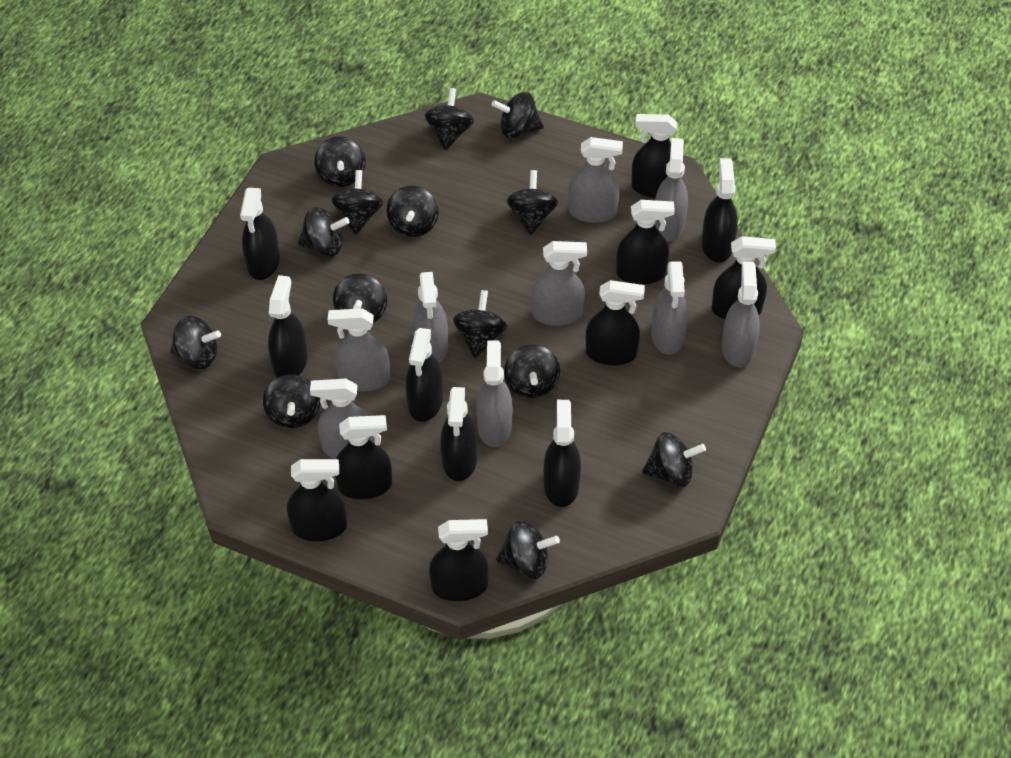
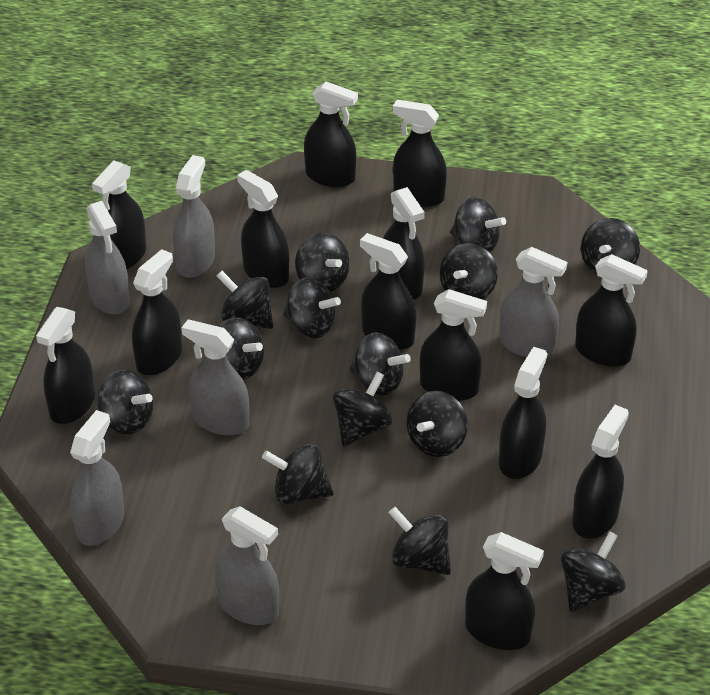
grey spray bottle: 9 -> 6

